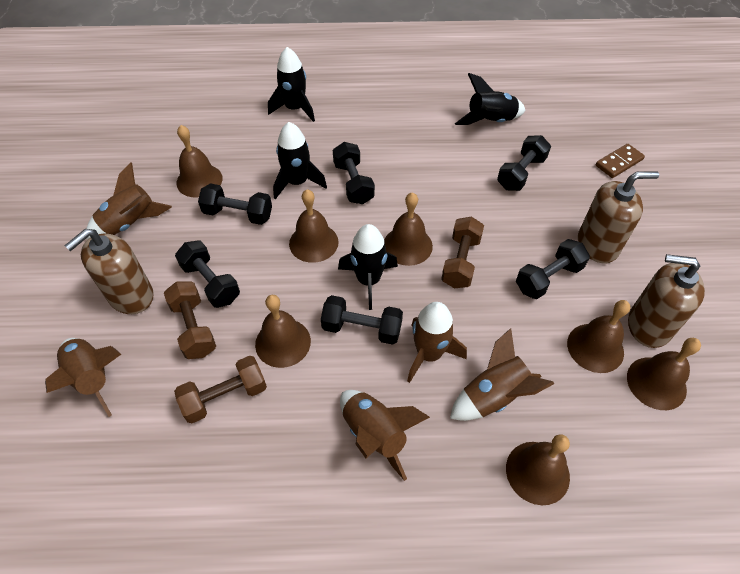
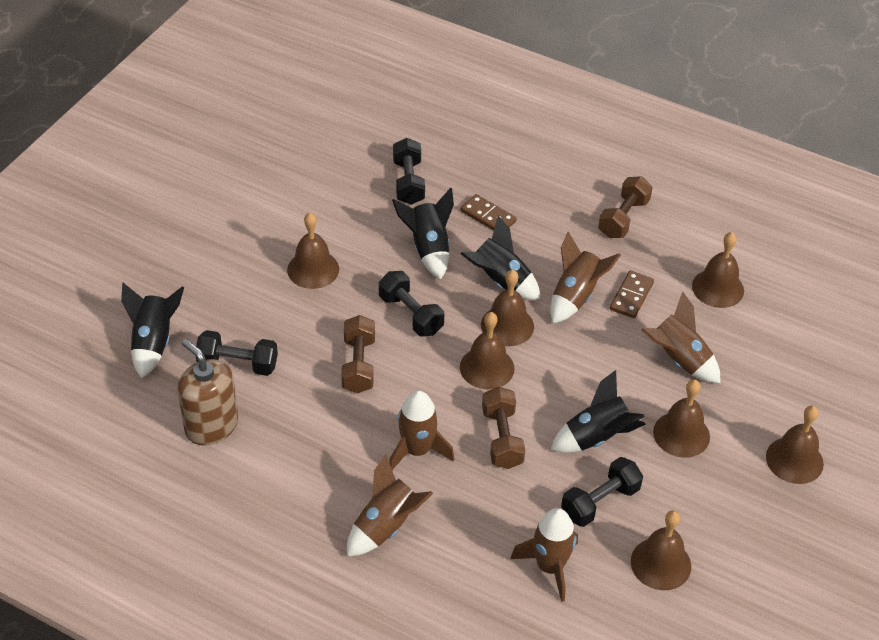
black dumbbell: 6 -> 4
brown domino: 1 -> 2
brown soap dispenser: 3 -> 1

